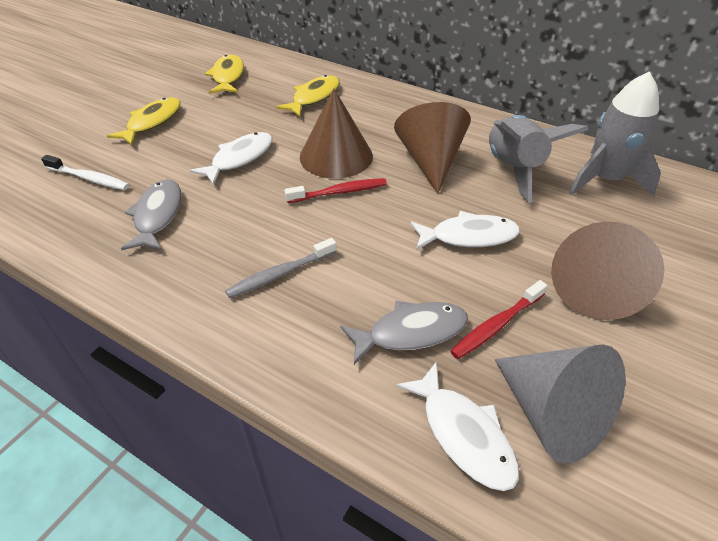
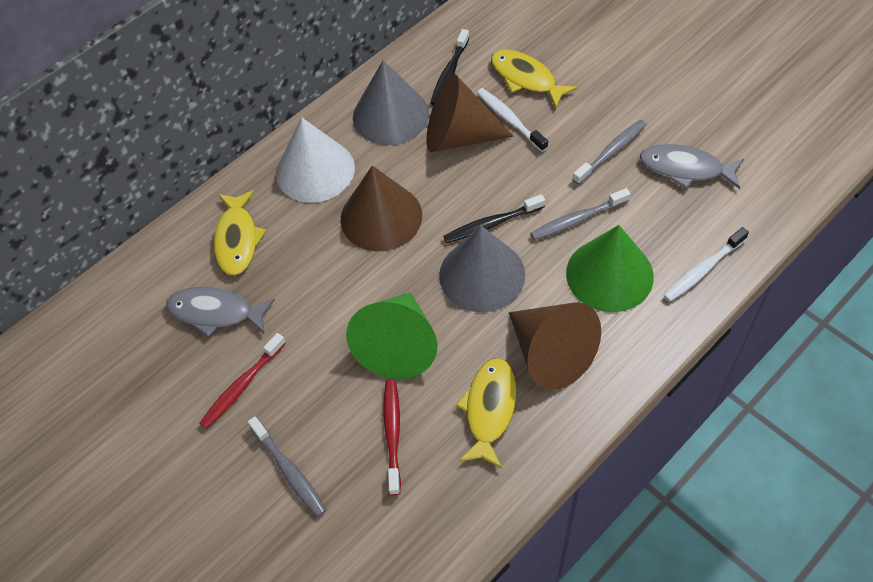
black toothbrush: 0 -> 2
green cone: 0 -> 2
grey cone: 1 -> 2
grey rocket: 2 -> 0
grey toothbrush: 1 -> 3
white cone: 0 -> 1
white fish: 3 -> 0
white toothbrush: 1 -> 2

